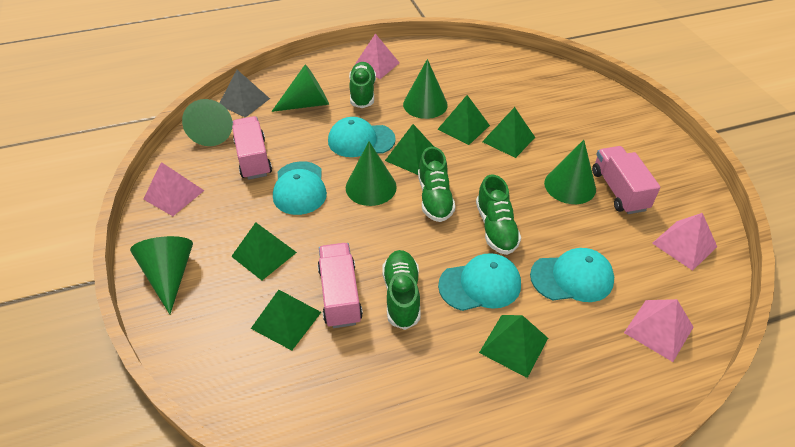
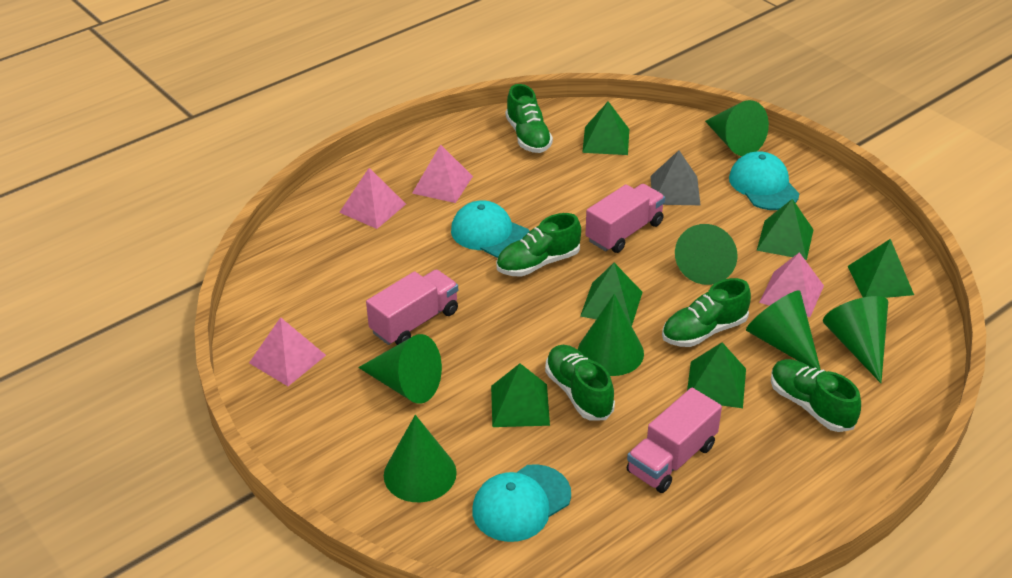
green cone: 6 -> 7
green shoe: 4 -> 5
turquoise cap: 4 -> 3

